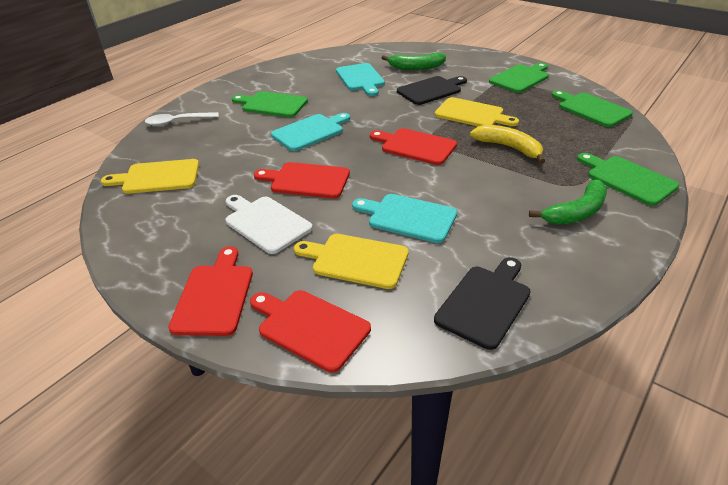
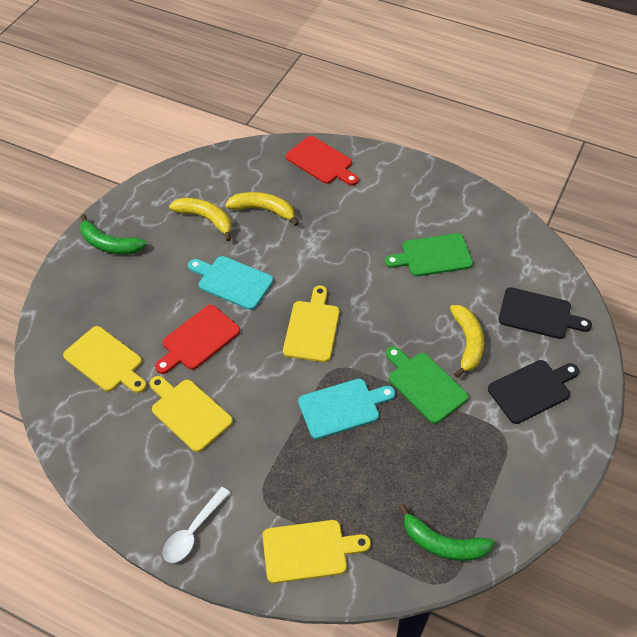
green cutting board: 4 -> 2
red cutting board: 4 -> 2
turquoise cutting board: 3 -> 2
white cutting board: 1 -> 0
yellow banana: 1 -> 3
yellow cutting board: 3 -> 4

